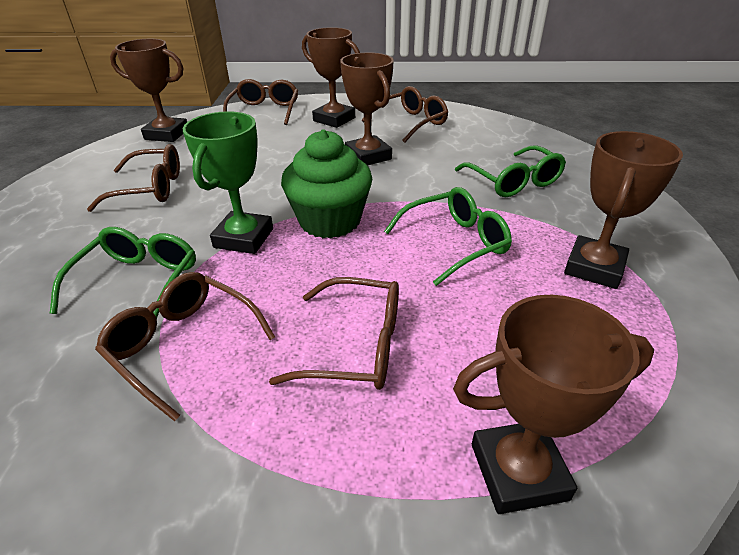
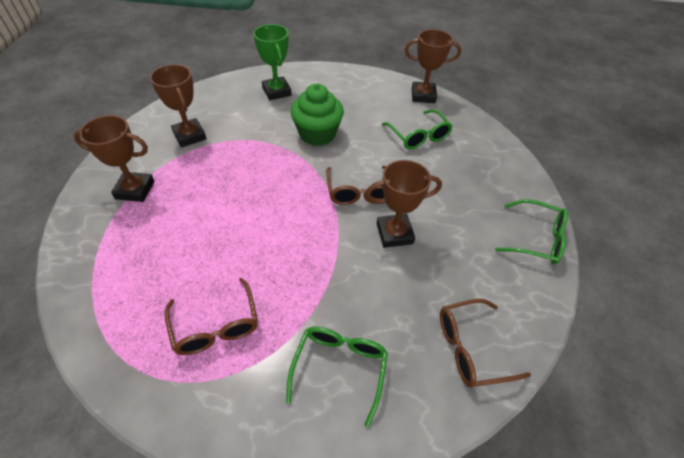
brown glasses: 5 -> 3
brown trophy: 5 -> 4

